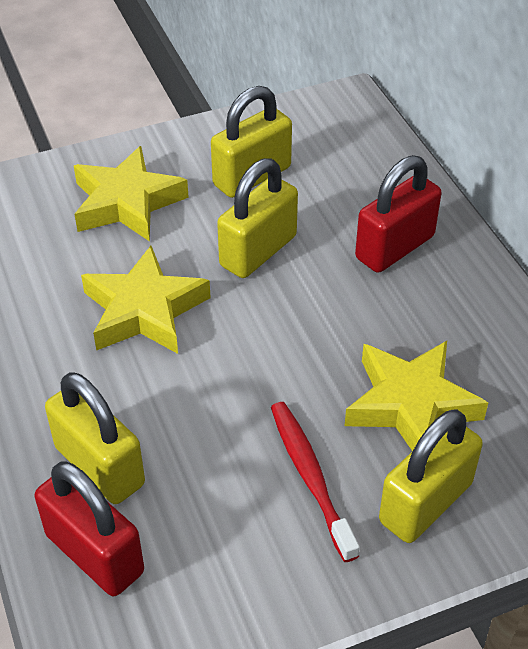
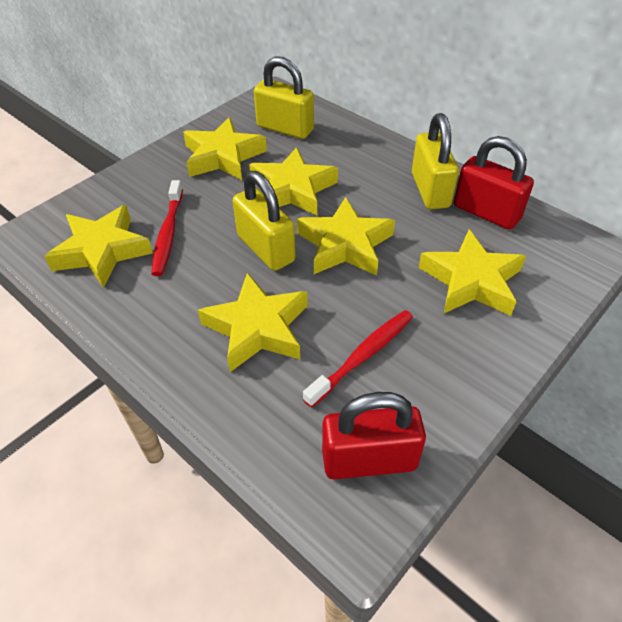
red toothbrush: 1 -> 2
yellow padlock: 4 -> 3
yellow star: 3 -> 6

